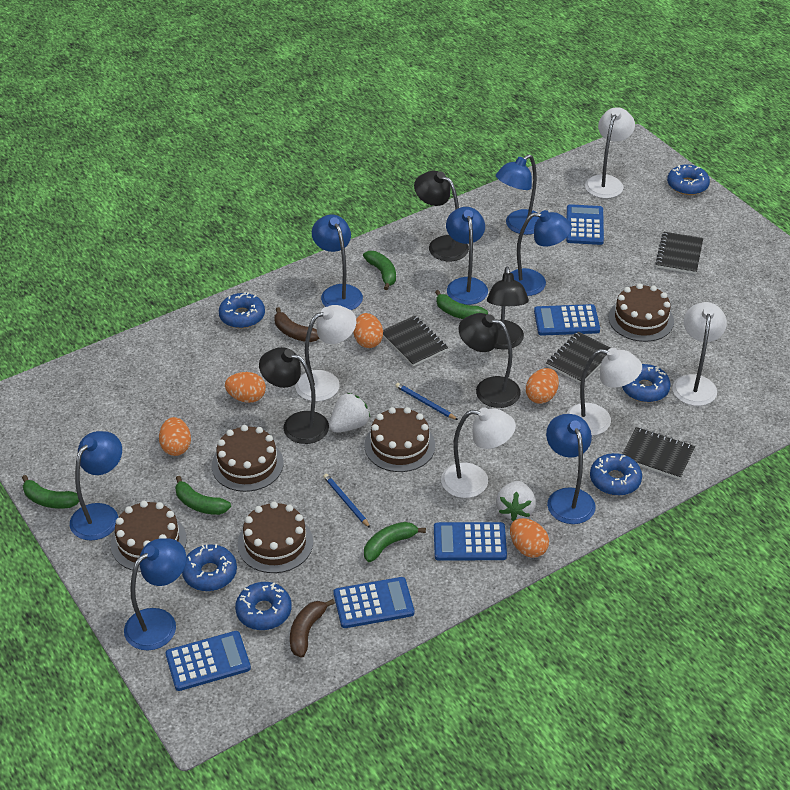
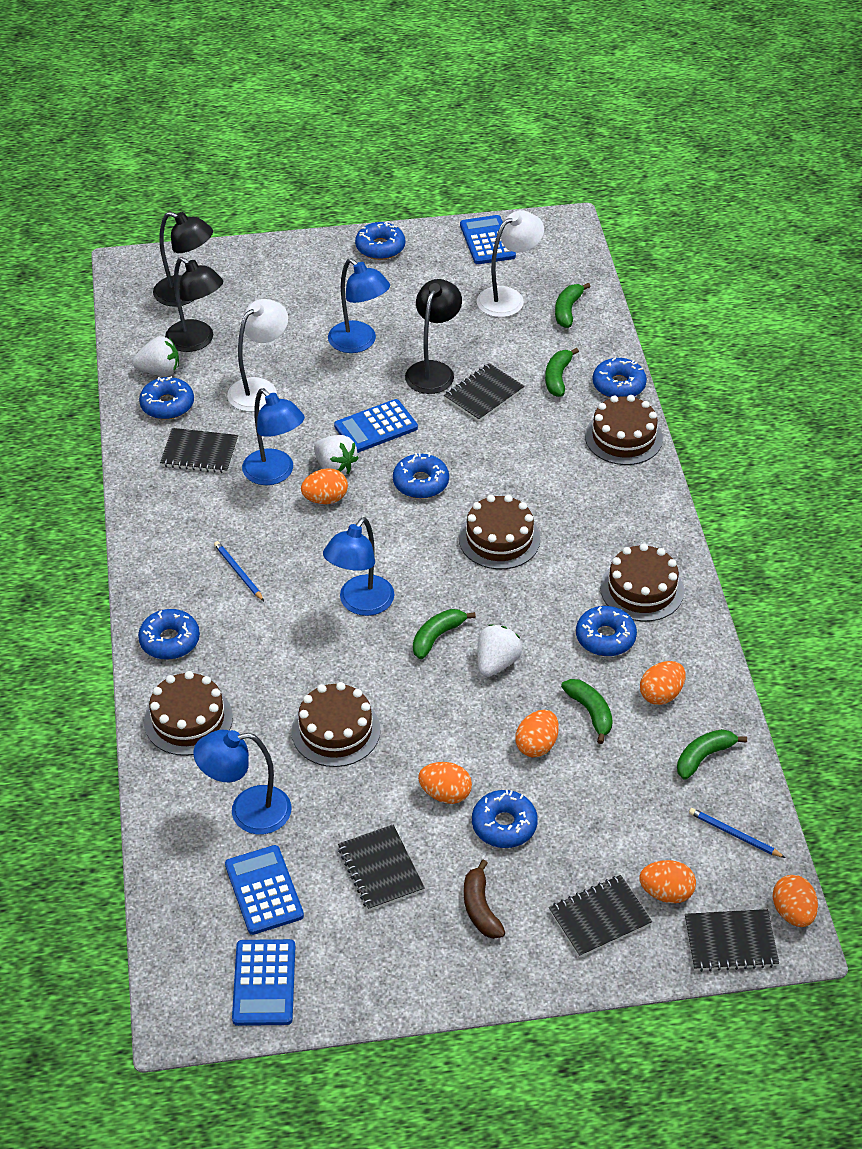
black lamp: 4 -> 3
black notebook: 4 -> 5
blue calculator: 5 -> 4
blue donut: 6 -> 7
blue lamp: 7 -> 4
brown banana: 2 -> 1
orange egg: 5 -> 6
white lamp: 5 -> 2
white strawberry: 2 -> 3

